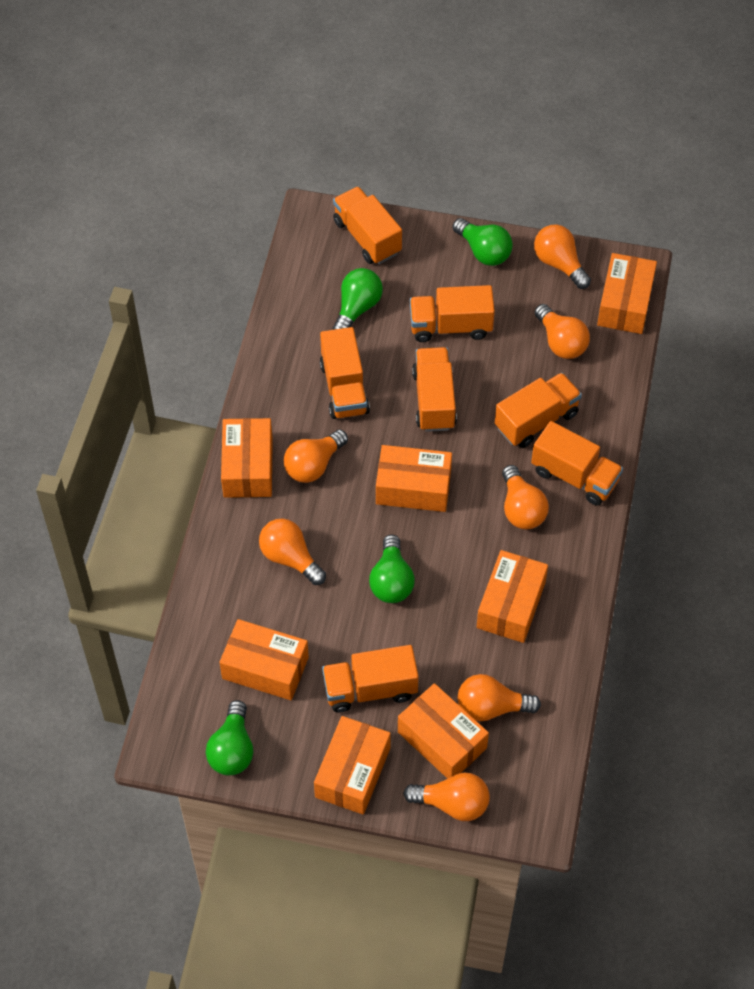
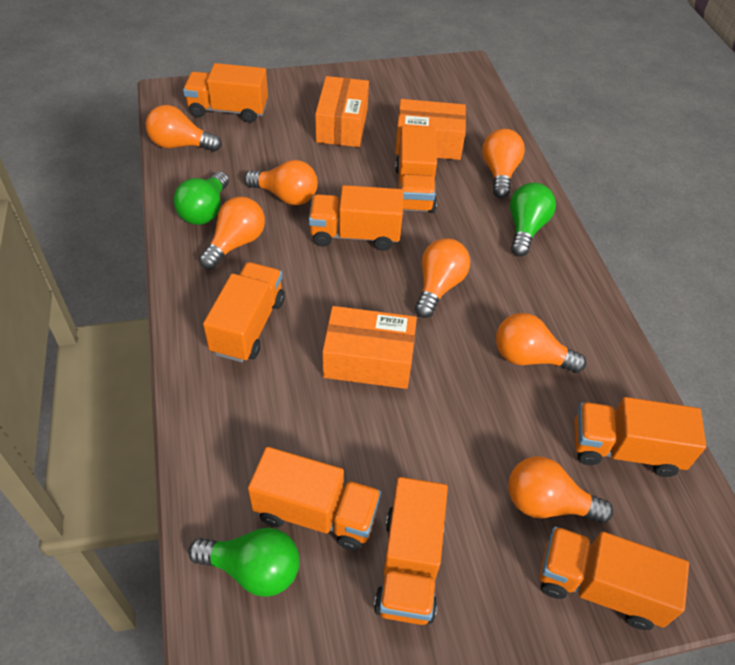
green light bulb: 4 -> 3
orange box: 7 -> 3
orange truck: 7 -> 8

